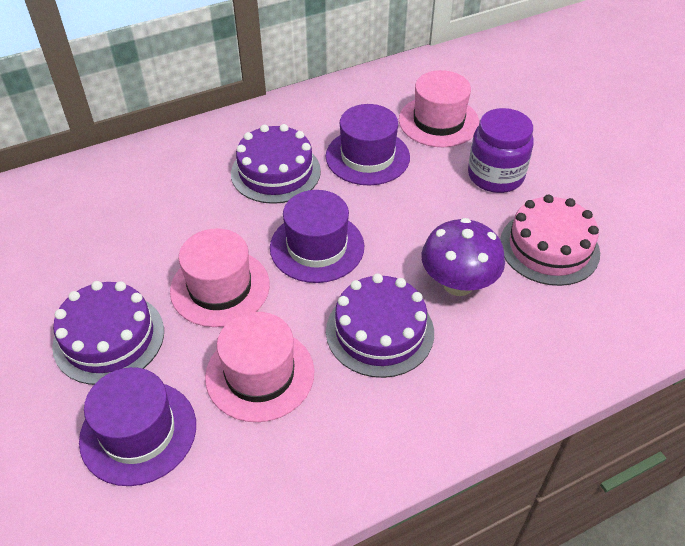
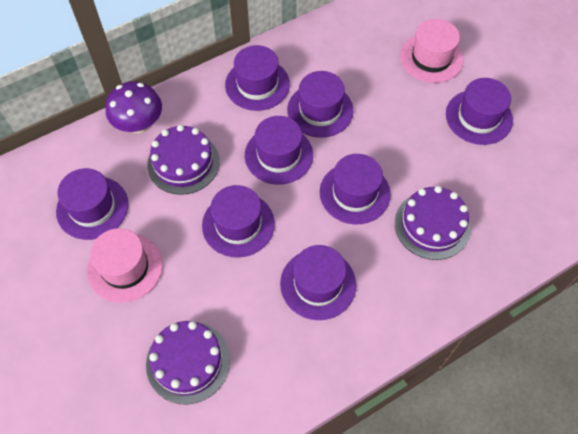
pink cake: 1 -> 0
pink hat: 3 -> 2
purple hat: 3 -> 8
purple jar: 1 -> 0

